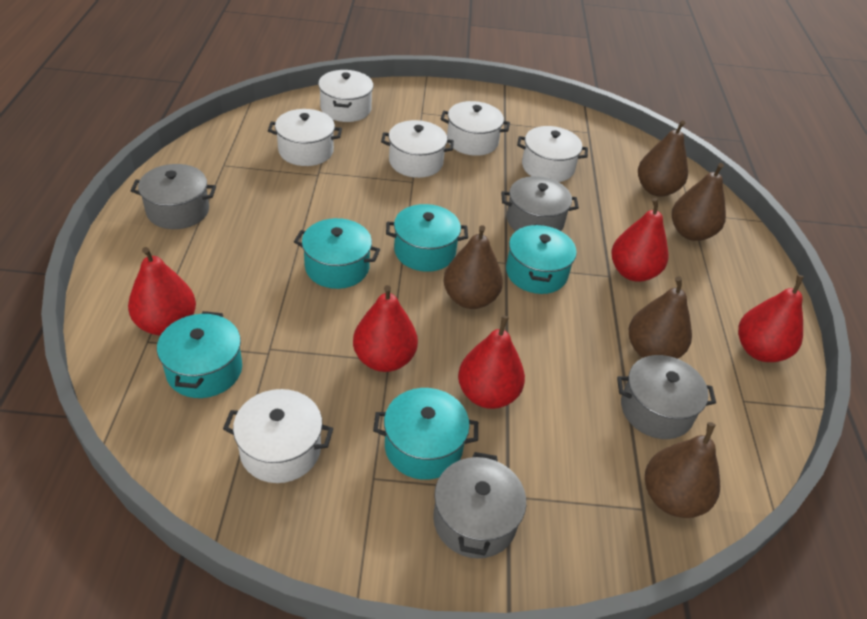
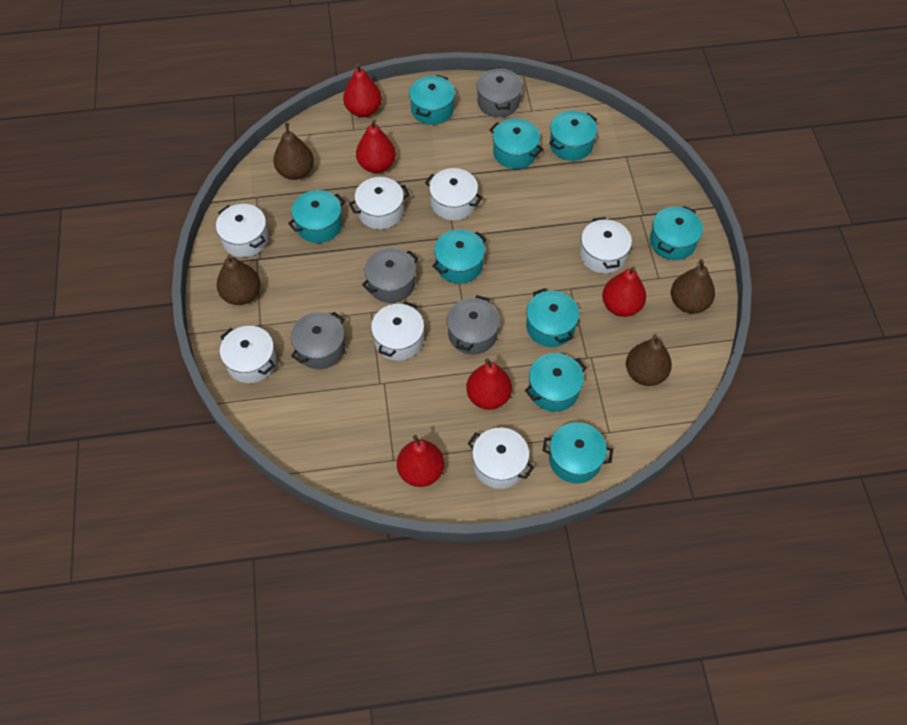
brown pear: 5 -> 4
turquoise pot: 5 -> 9
white pot: 6 -> 7

